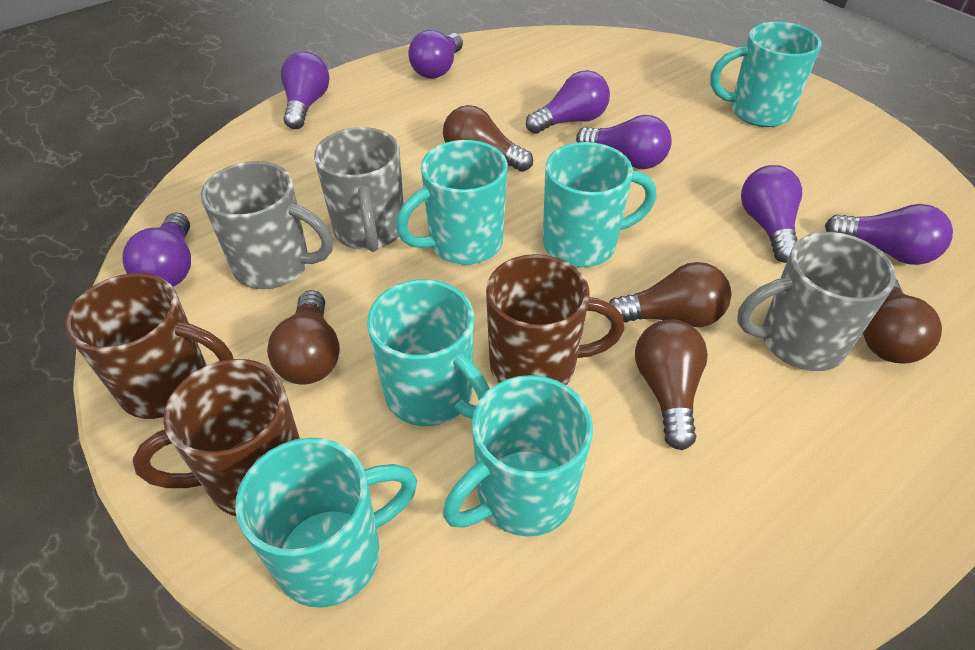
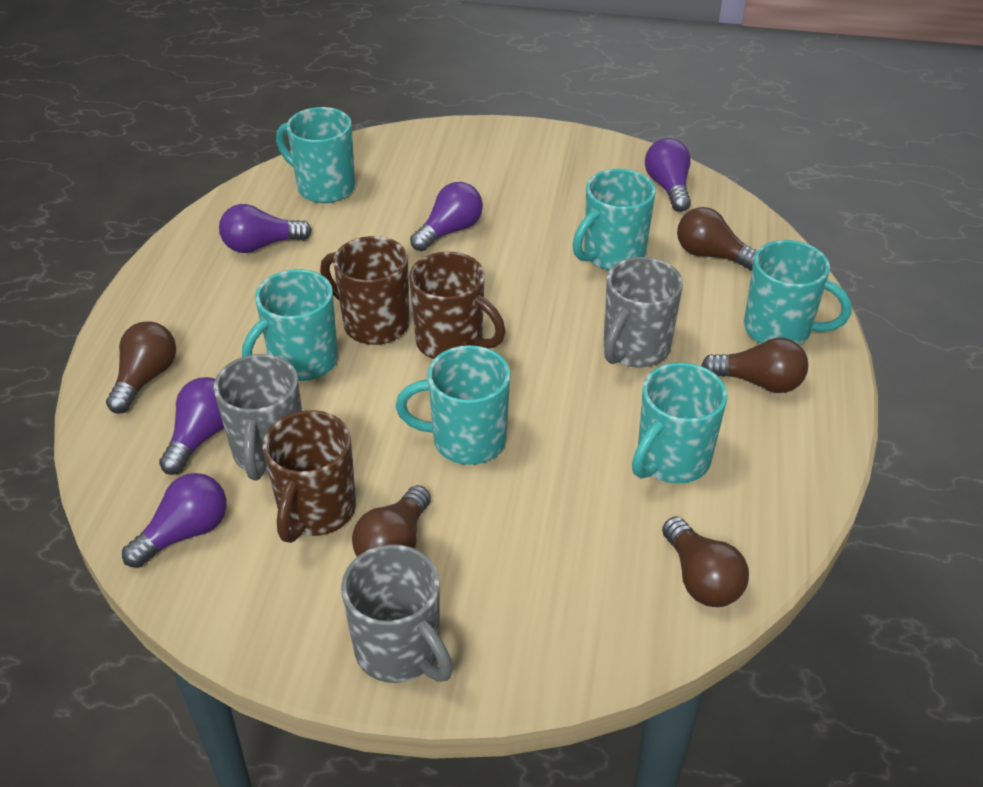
purple light bulb: 7 -> 5

